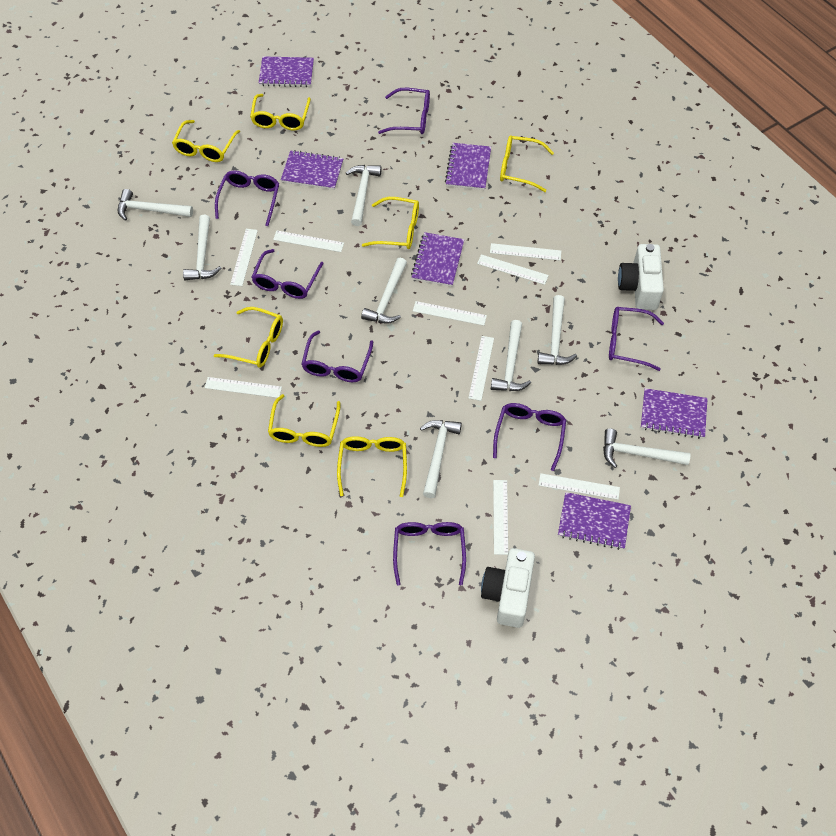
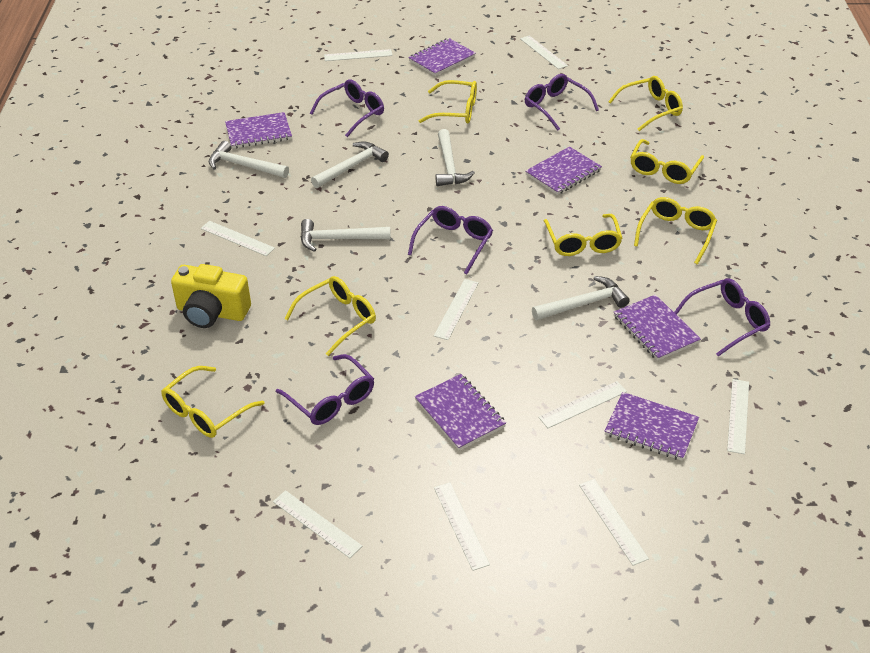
purple glasses: 7 -> 5
white camera: 2 -> 0
white hammer: 8 -> 5
yellow camera: 0 -> 1

